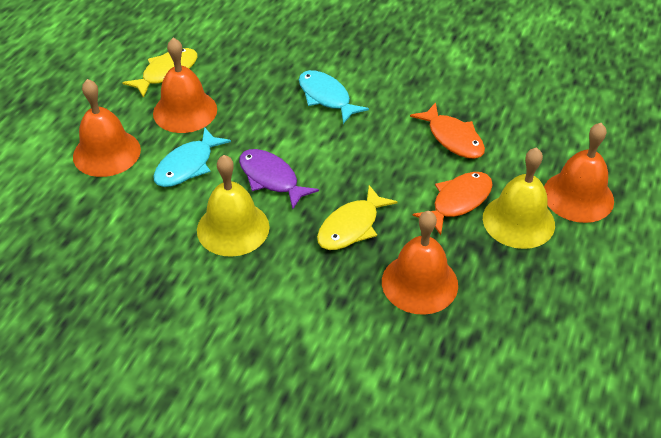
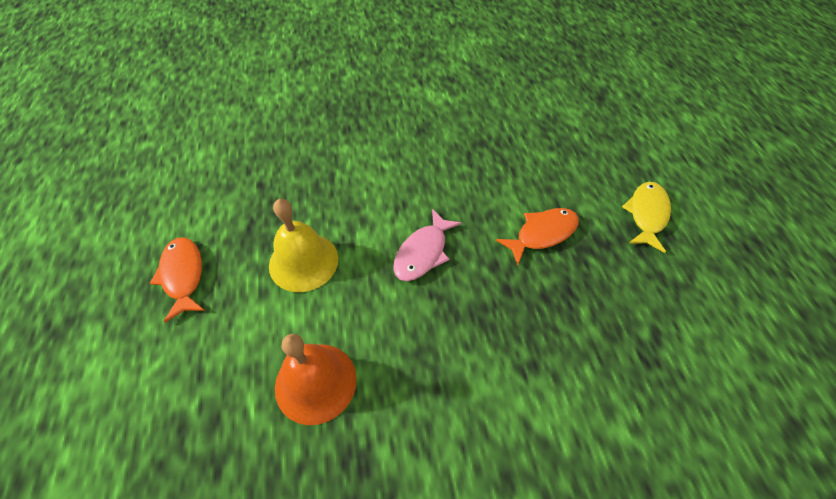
orange bell: 4 -> 1
pink fish: 0 -> 1
purple fish: 1 -> 0
turquoise fish: 2 -> 0
yellow bell: 2 -> 1
yellow fish: 2 -> 1

